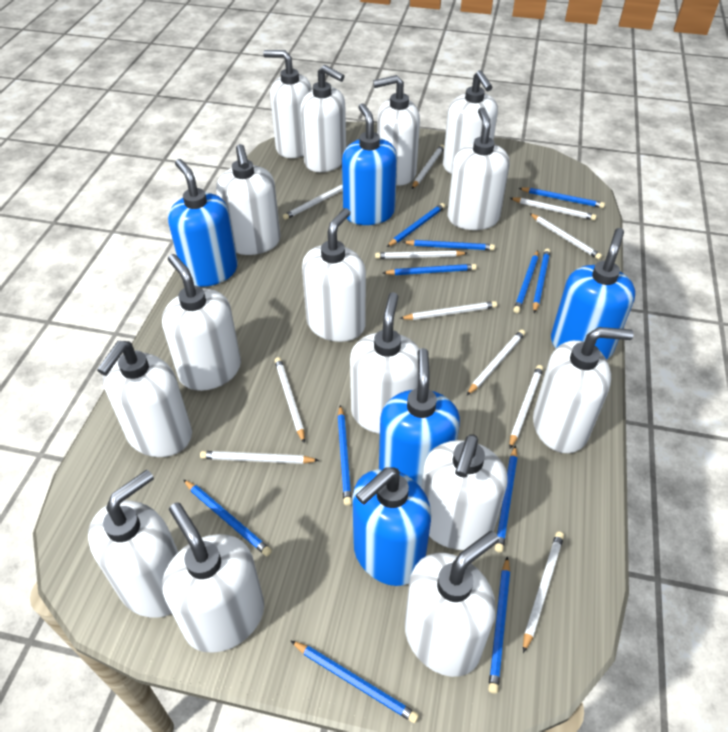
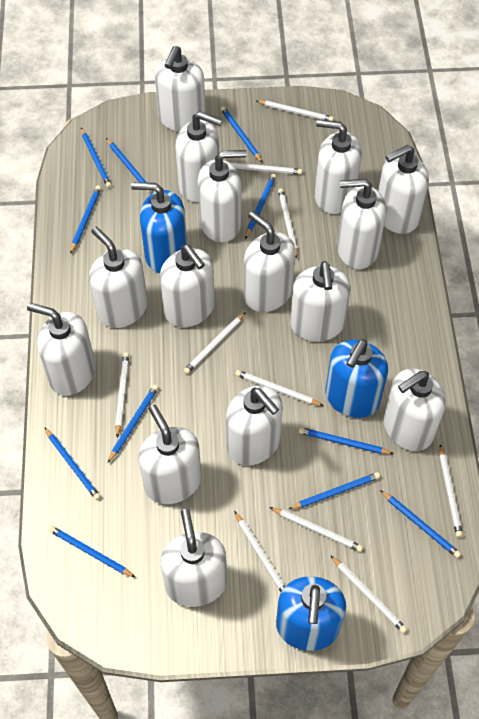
blue soap dispenser: 5 -> 3
white pencil: 11 -> 10

